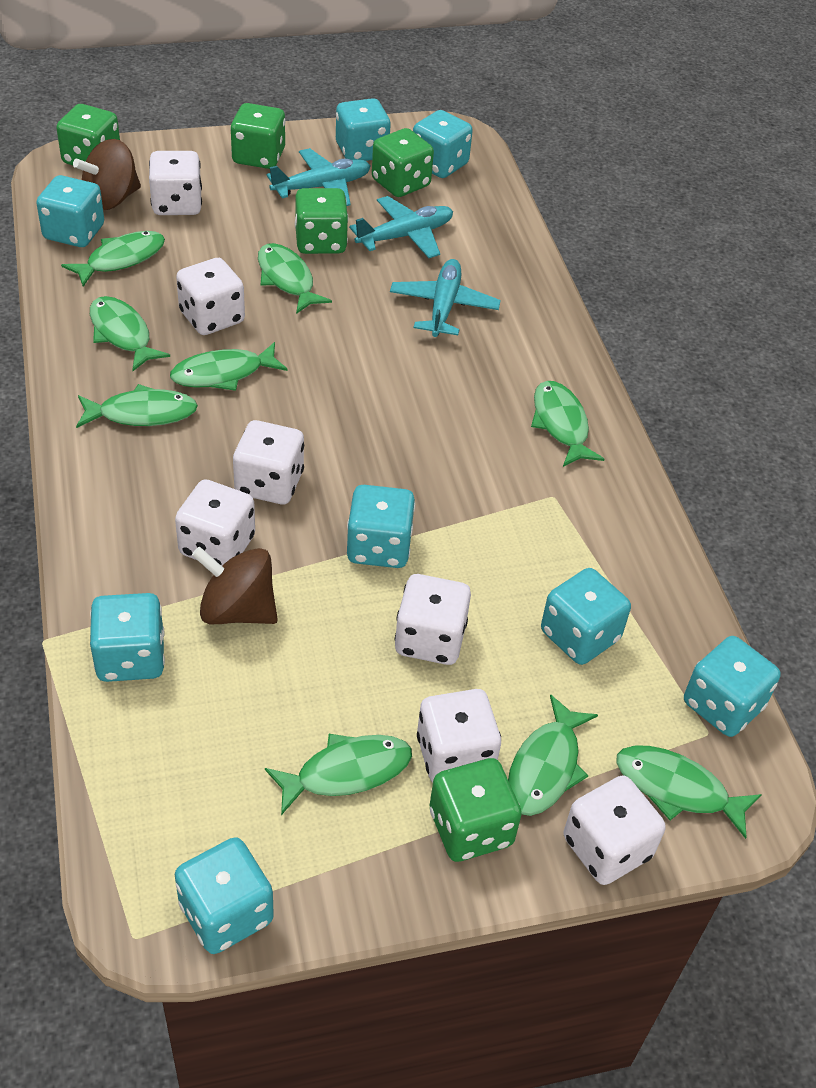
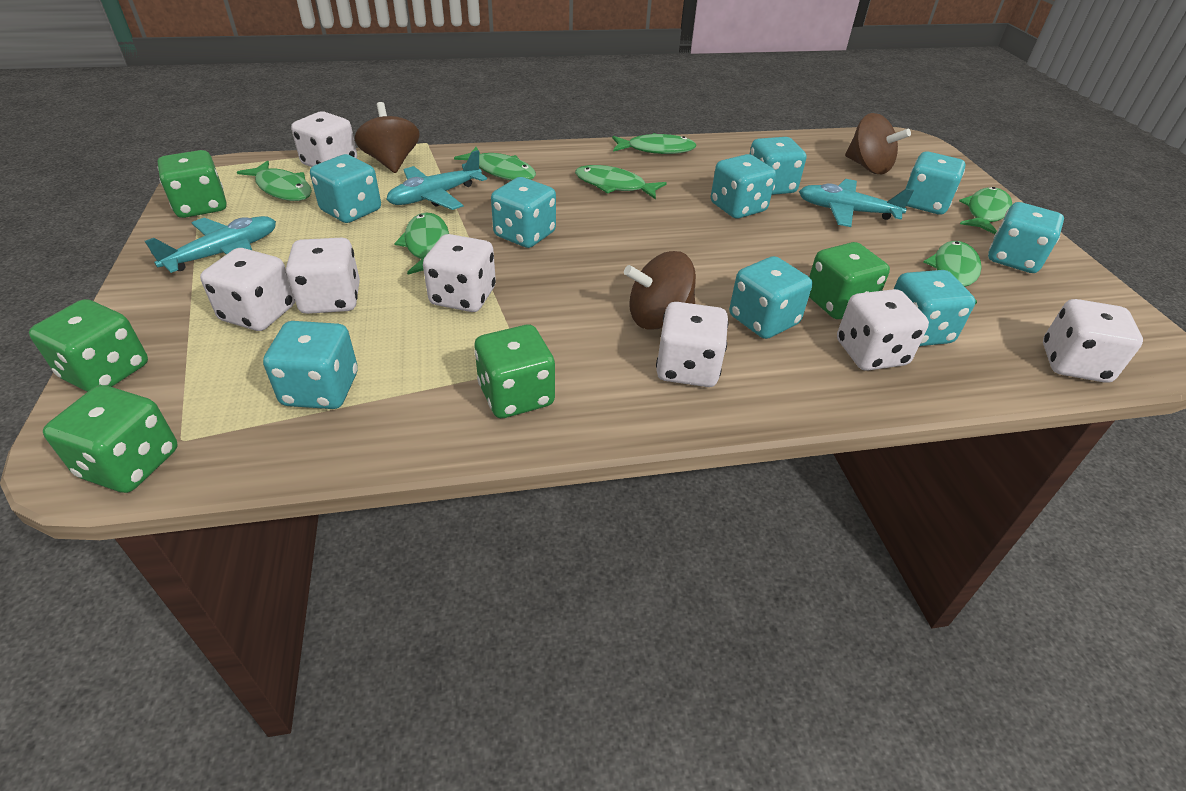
brown spinning top: 2 -> 3
green fish: 9 -> 7
turquoise dice: 8 -> 9

